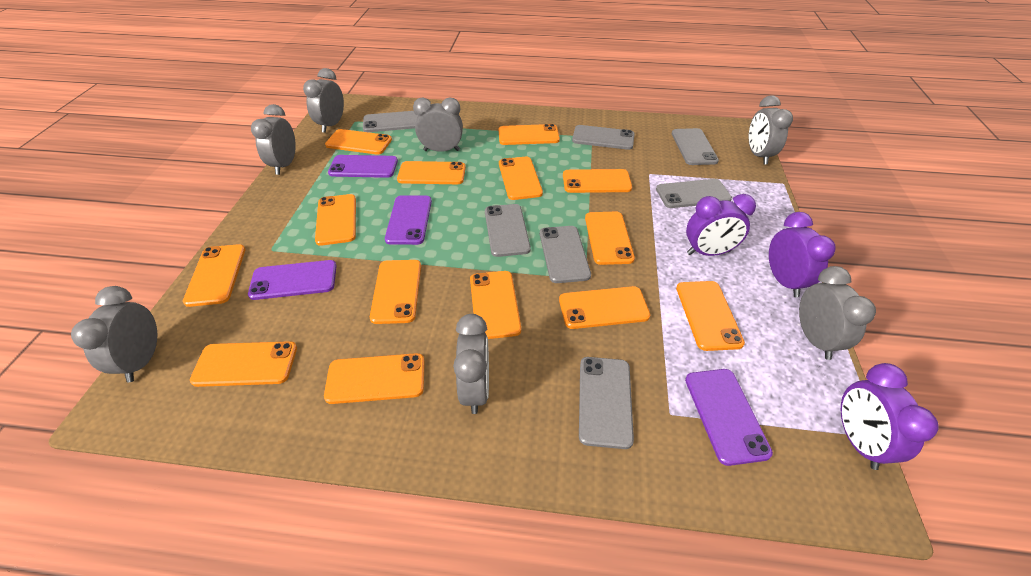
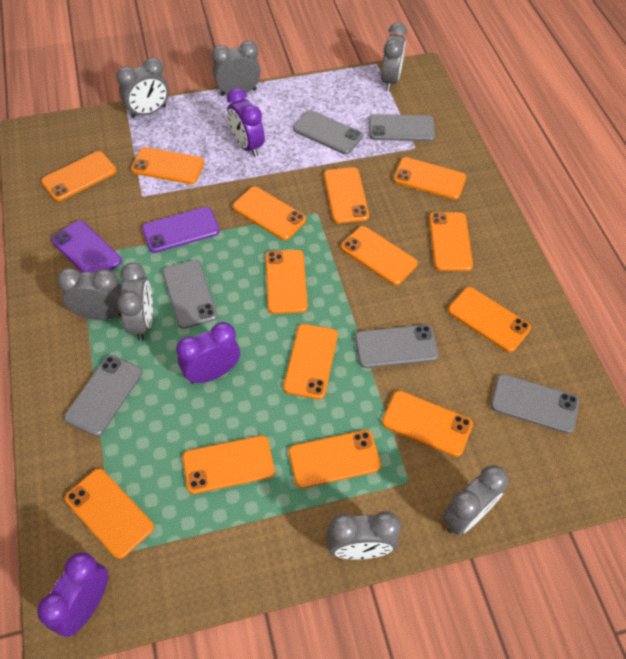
grey phone: 7 -> 6
purple phone: 4 -> 2

